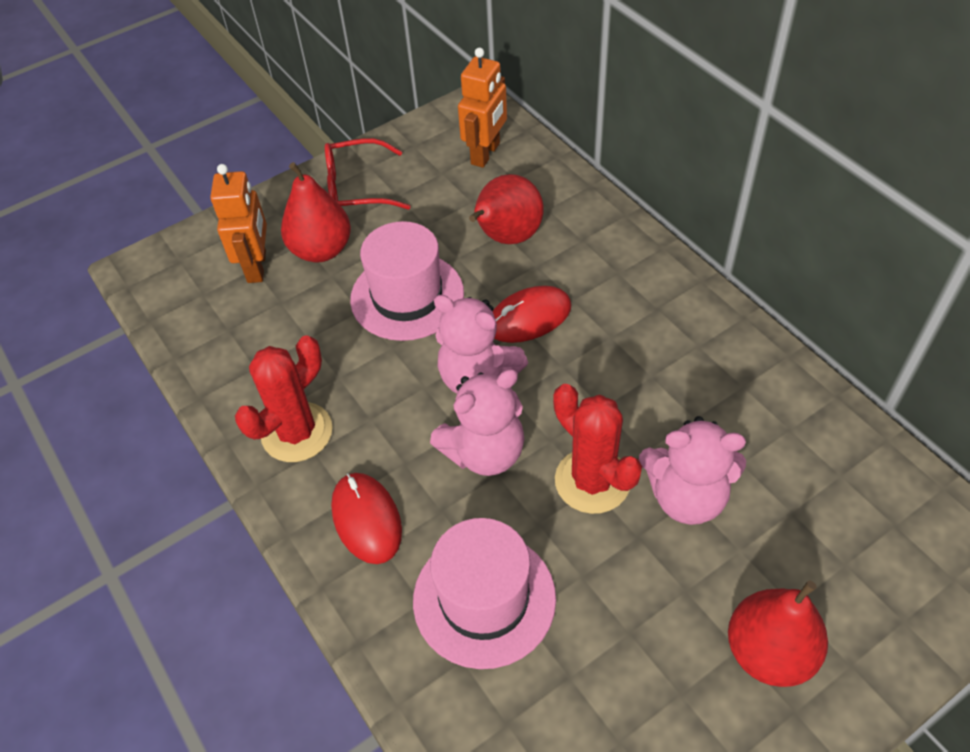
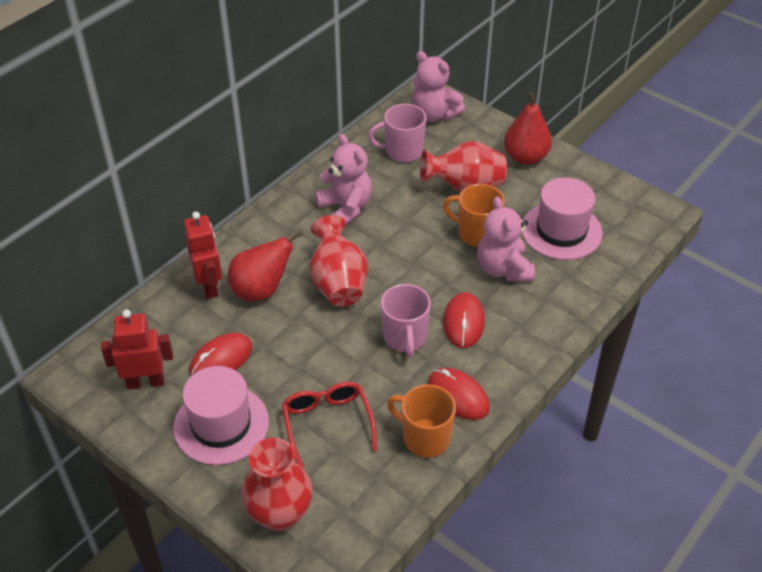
orange mug: 0 -> 2
orange robot: 2 -> 0
pink mug: 0 -> 2
red cactus: 2 -> 0
red mouse: 2 -> 3
red pear: 3 -> 2
red robot: 0 -> 2
red vase: 0 -> 3

